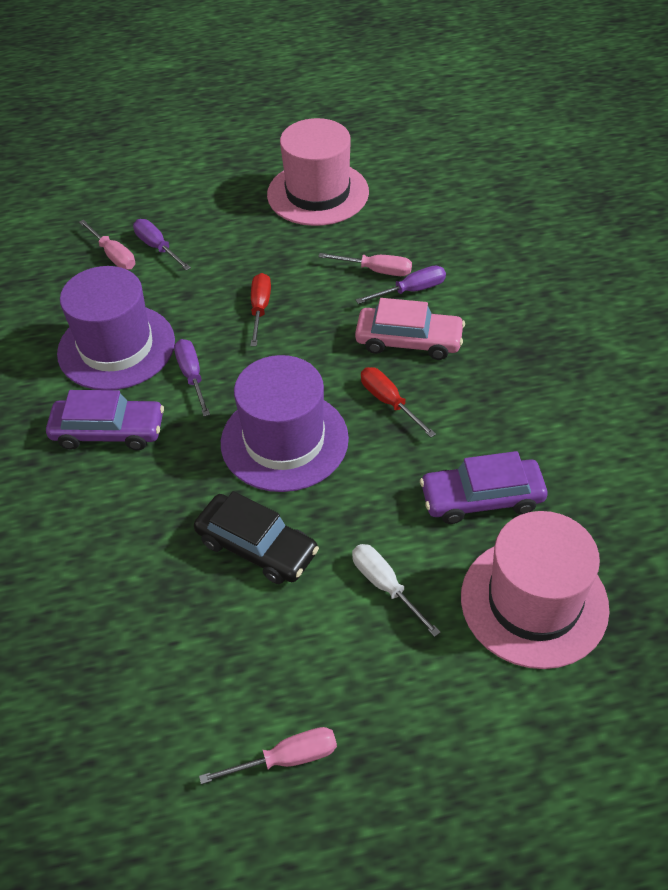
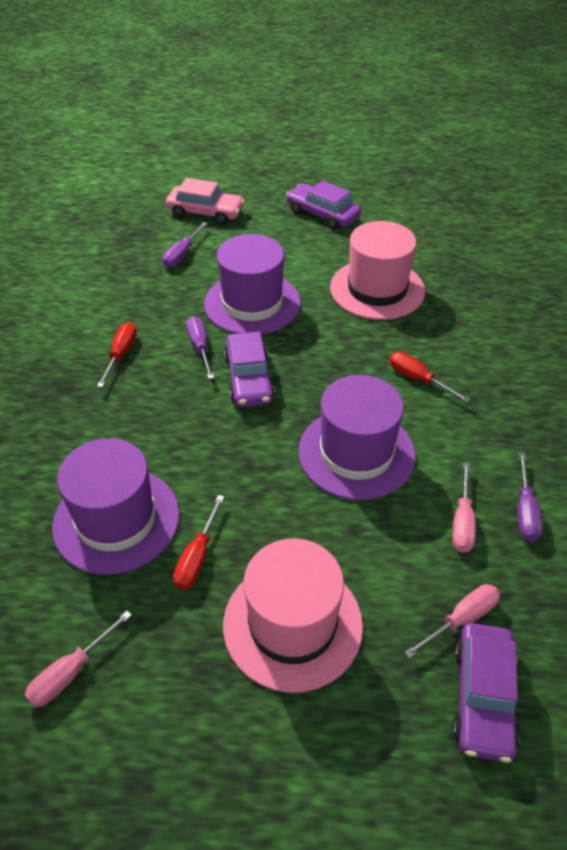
black car: 1 -> 0
purple car: 2 -> 3
purple hat: 2 -> 3
red screwdriver: 2 -> 3
white screwdriver: 1 -> 0

